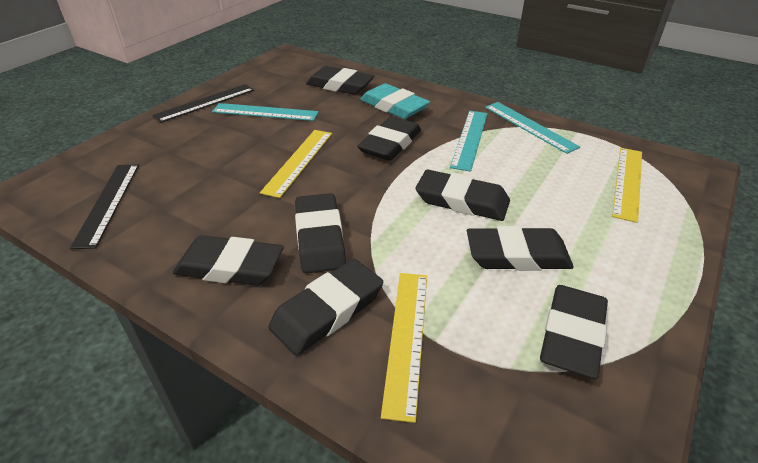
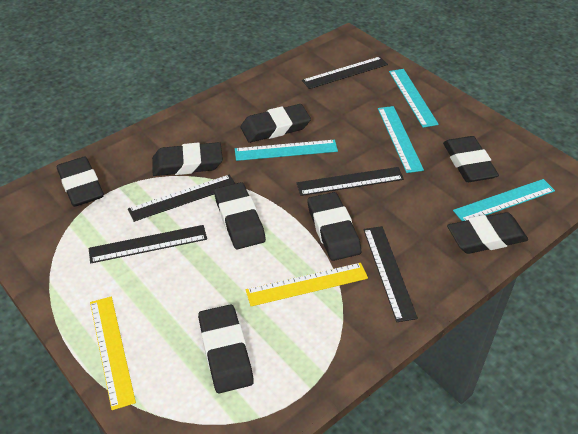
black ruler: 2 -> 5
turquoise eraser: 1 -> 0
turquoise ruler: 3 -> 4
yellow ruler: 3 -> 2

